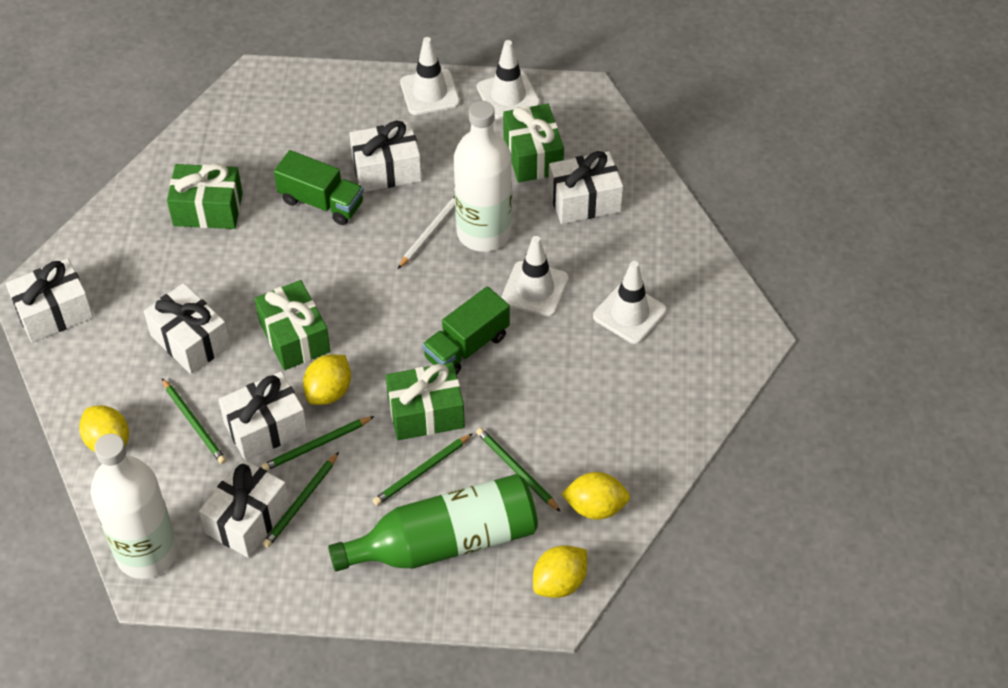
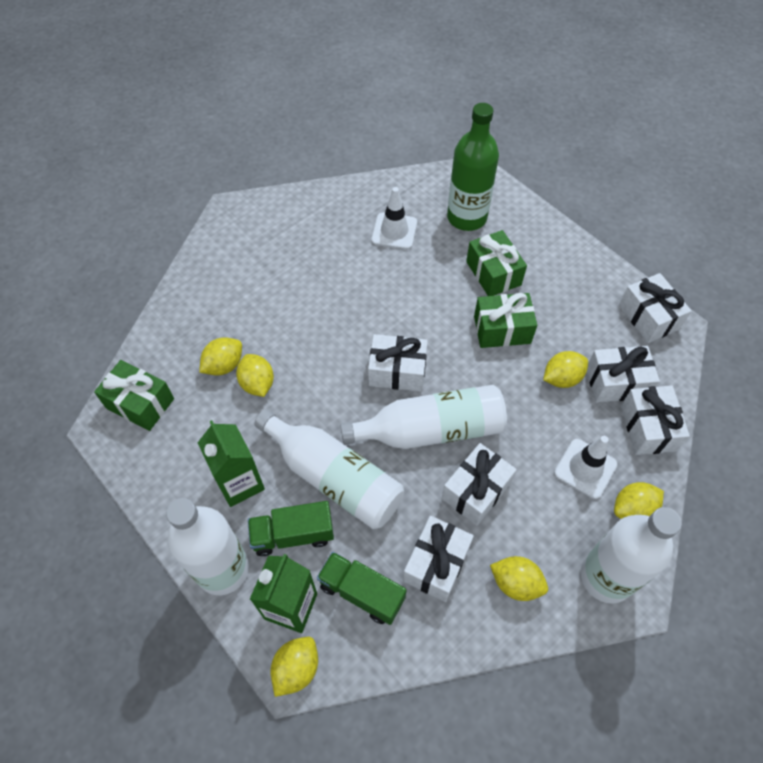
green carton: 0 -> 2
green gift: 4 -> 3
green pencil: 5 -> 0
white bottle: 2 -> 4
white pencil: 1 -> 0
white traffic cone: 4 -> 2
yellow lemon: 4 -> 6

